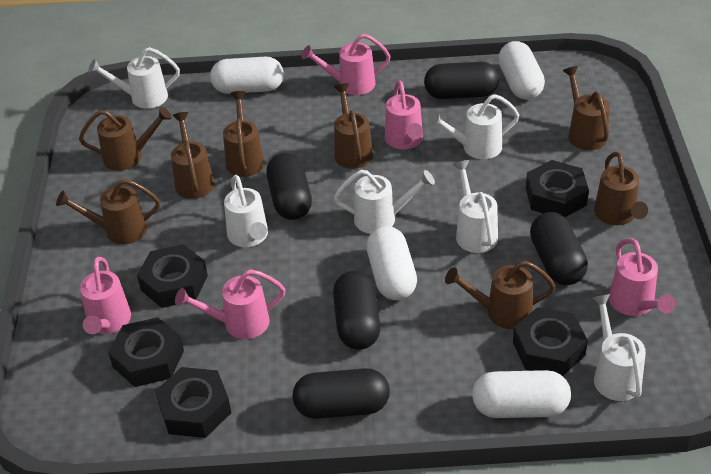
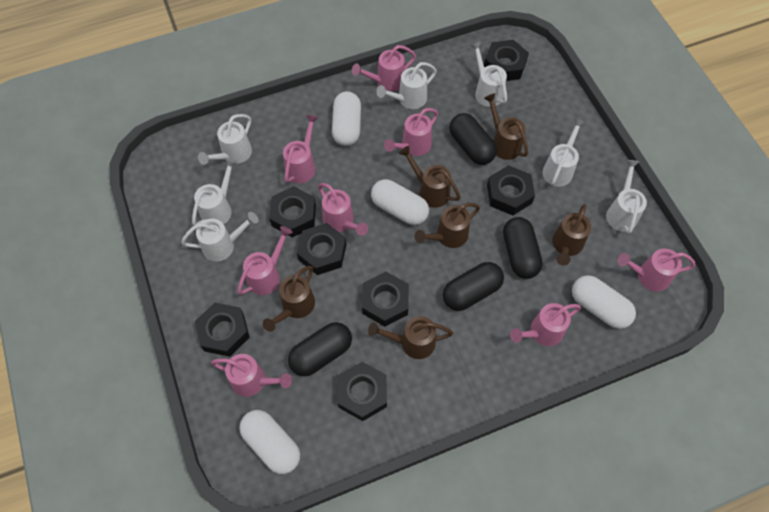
black capsule: 5 -> 4
black nut: 5 -> 7
brown watering can: 8 -> 6
pink watering can: 5 -> 8
white watering can: 6 -> 7

